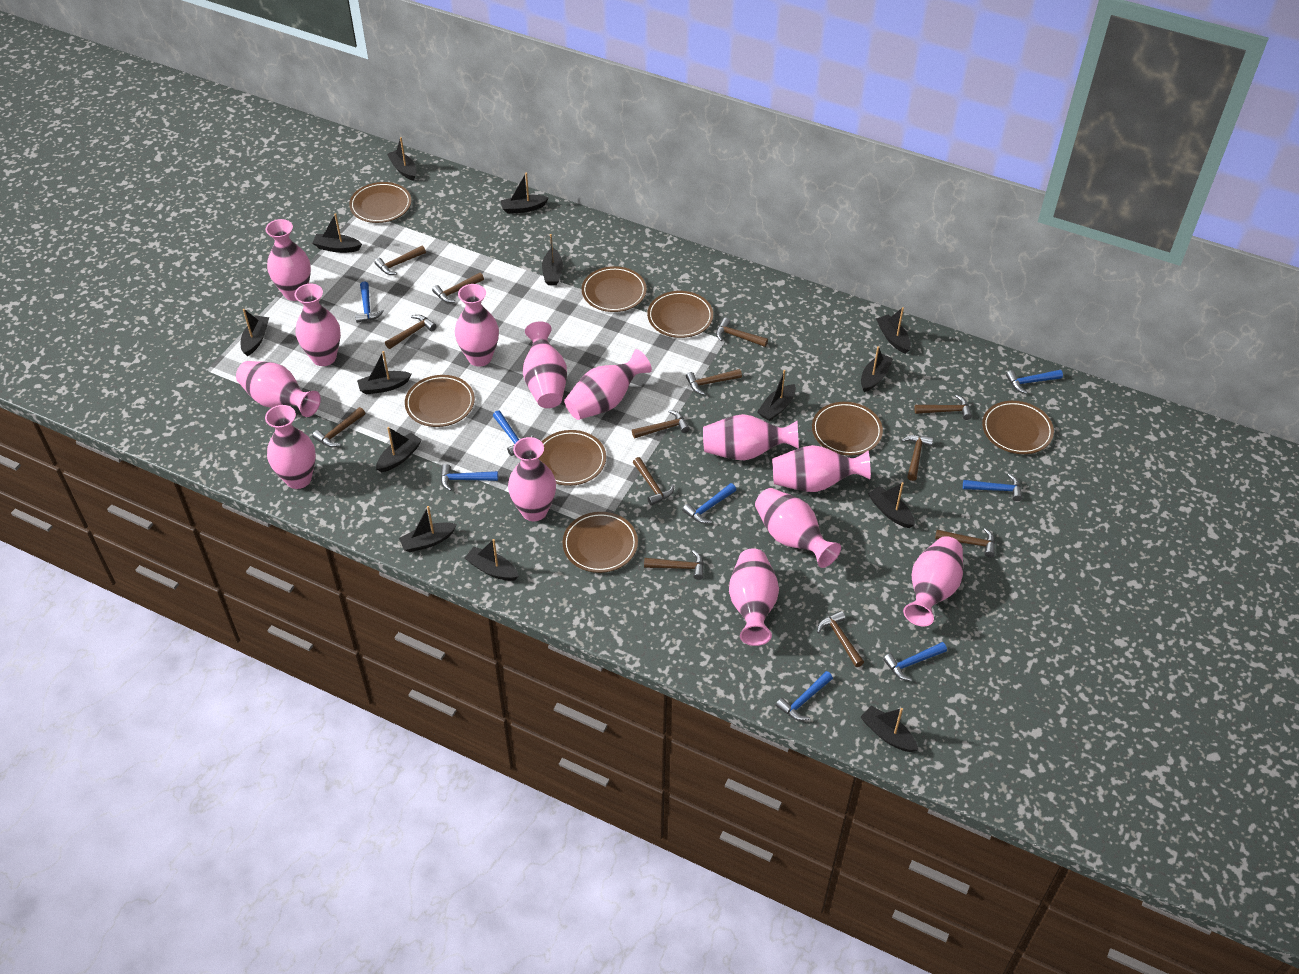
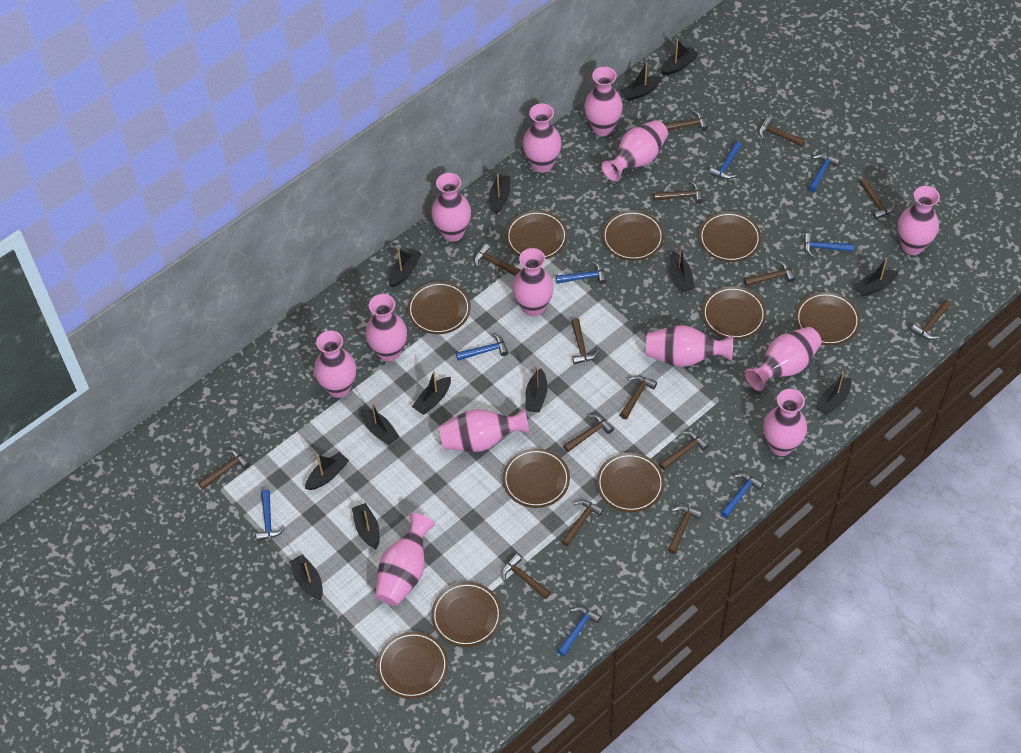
black boat: 14 -> 13
brown hammer: 13 -> 15
brown plate: 8 -> 10

